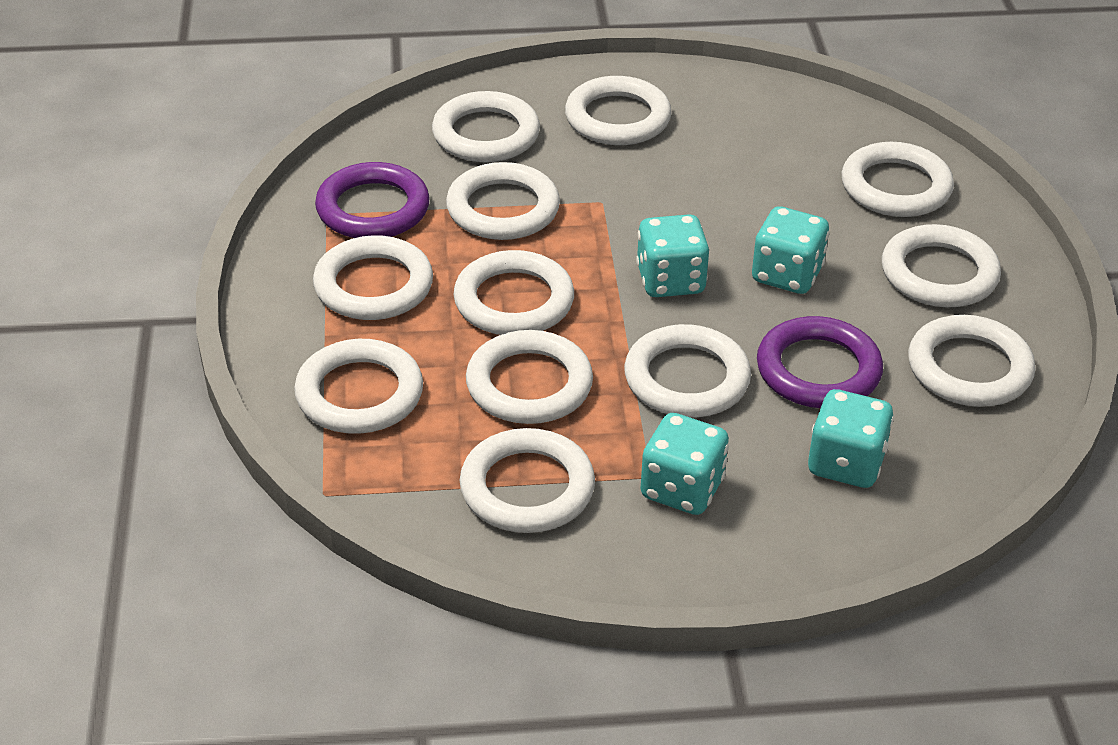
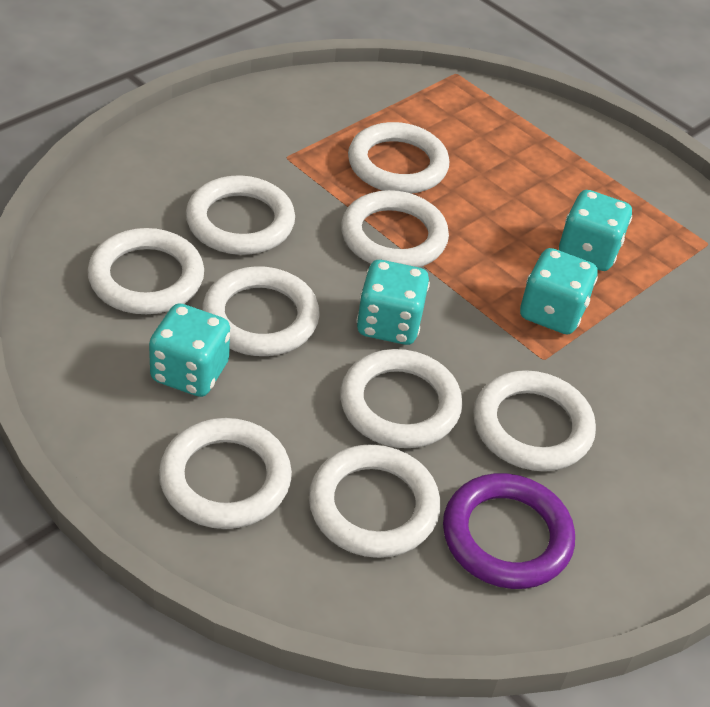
purple ring: 2 -> 1
white ring: 12 -> 9

